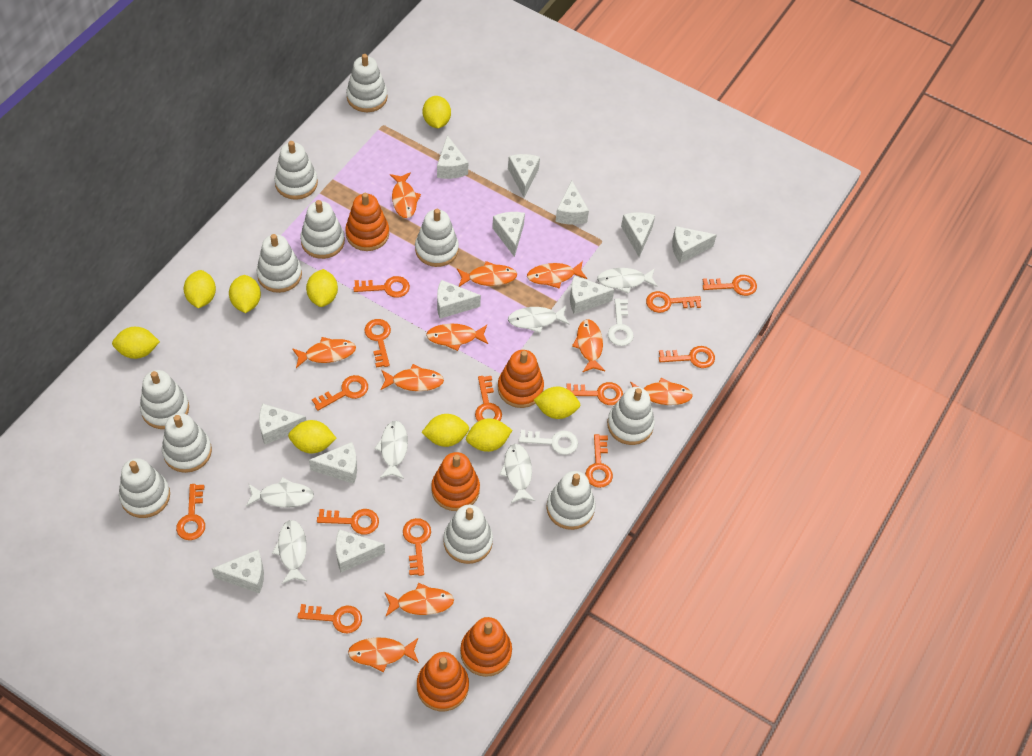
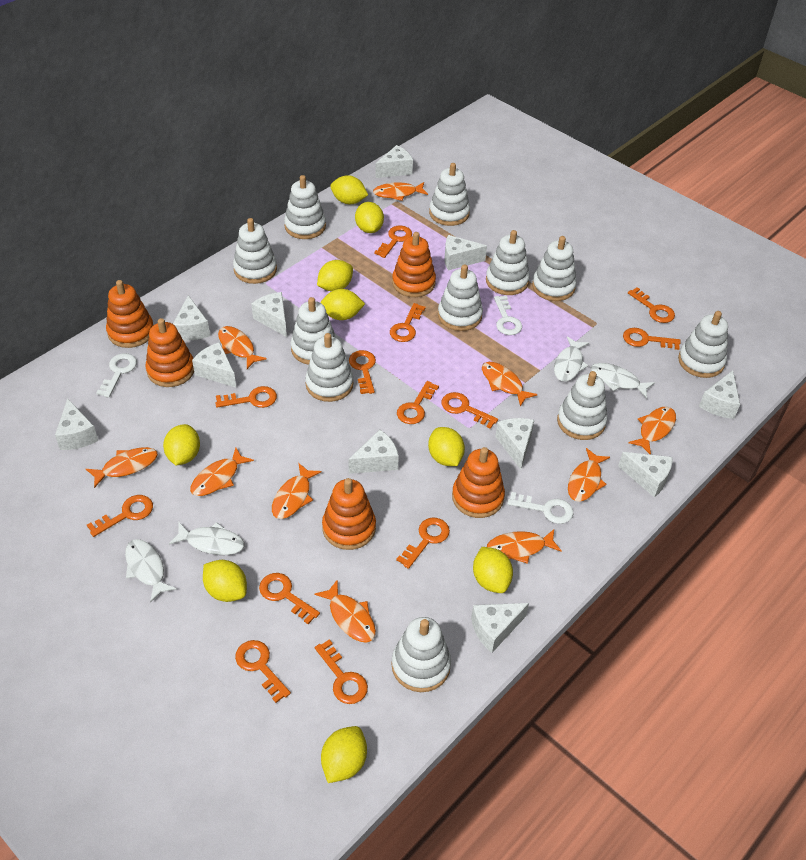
white cheese: 12 -> 11
white fish: 6 -> 4
white key: 2 -> 3

